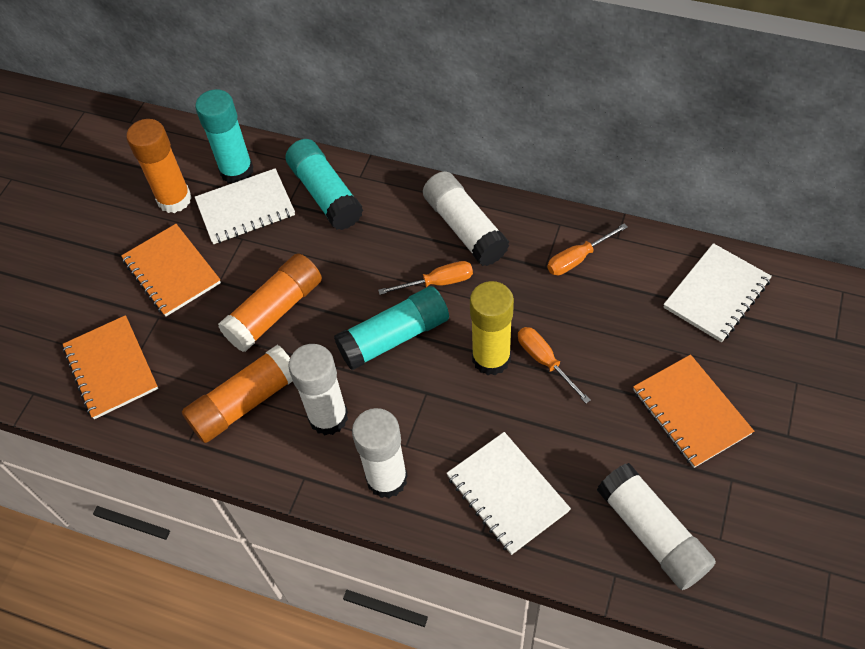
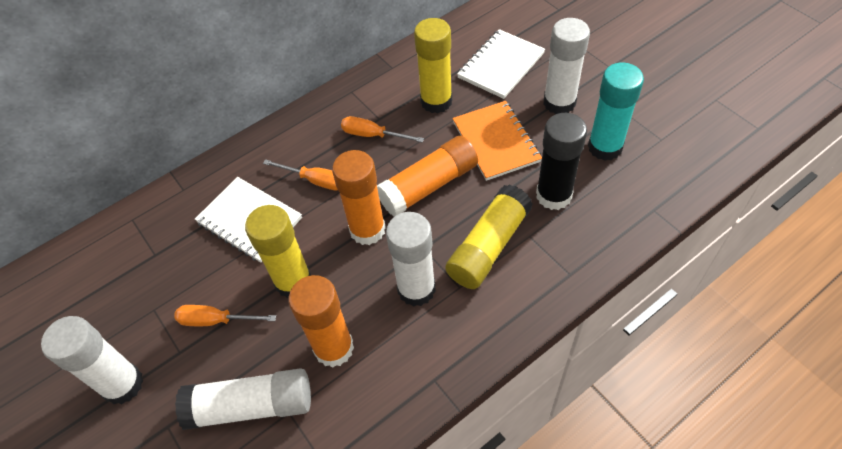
black glue stick: 0 -> 1
orange notebook: 3 -> 1
turquoise glue stick: 3 -> 1
white notebook: 3 -> 2
yellow glue stick: 1 -> 3

